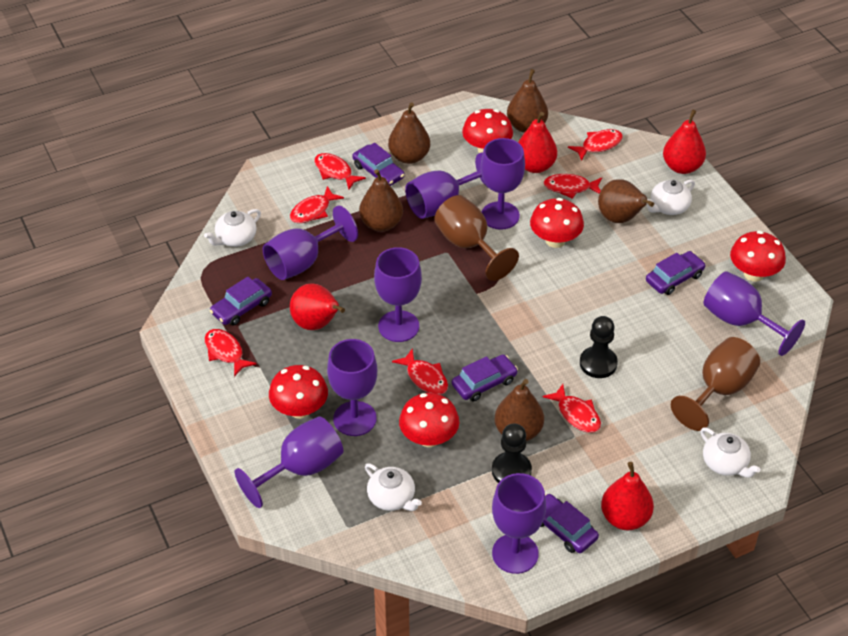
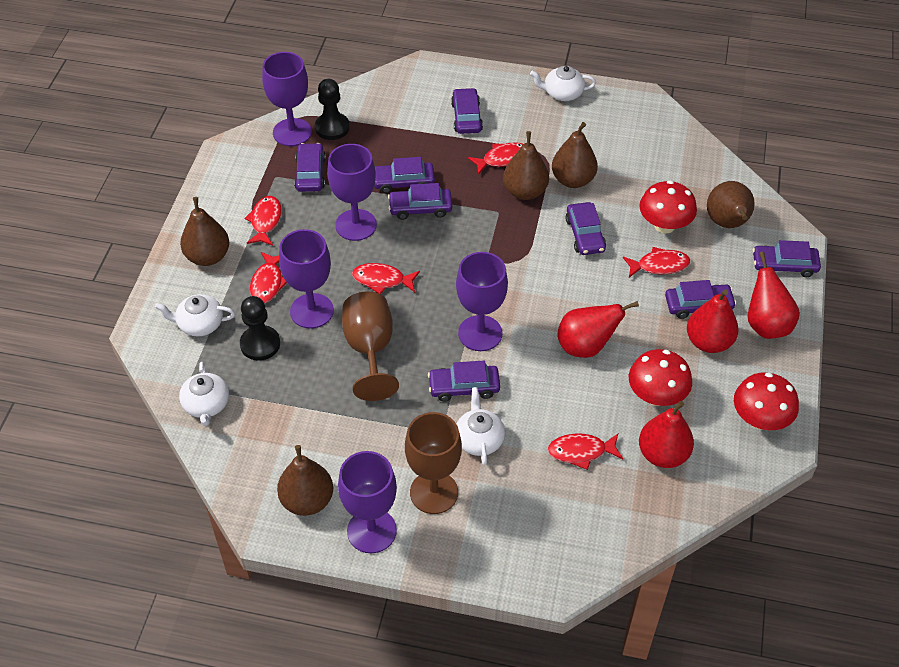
purple car: 5 -> 8
purple goblet: 8 -> 5
red fish: 7 -> 6
red mushroom: 5 -> 3

